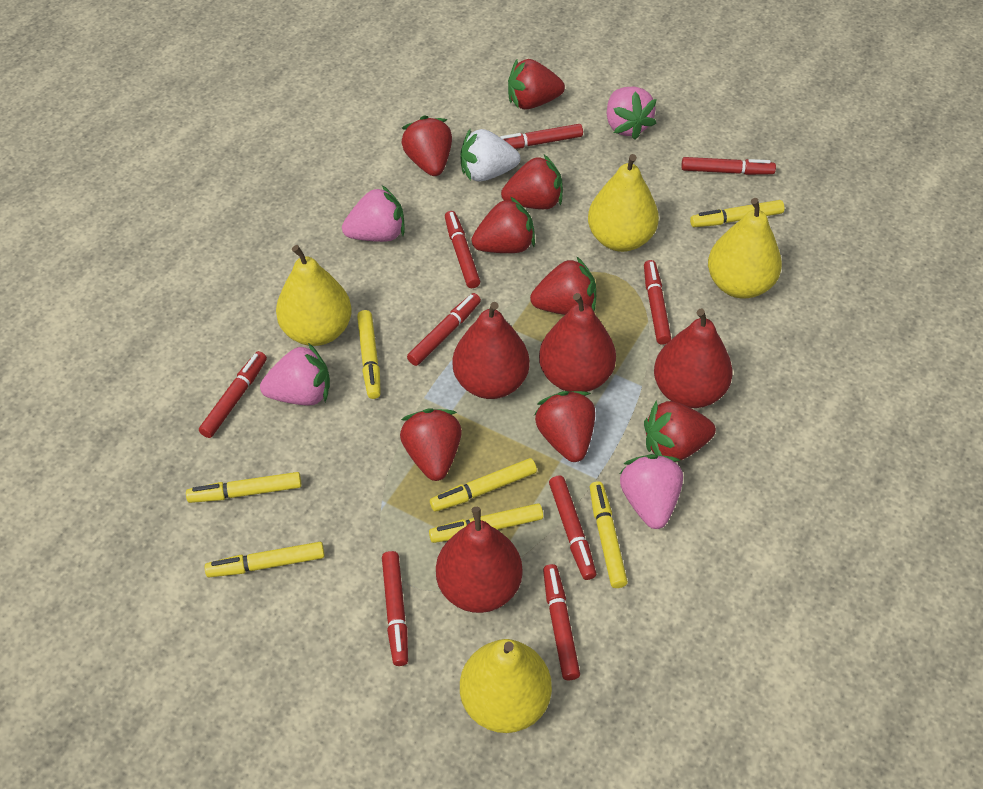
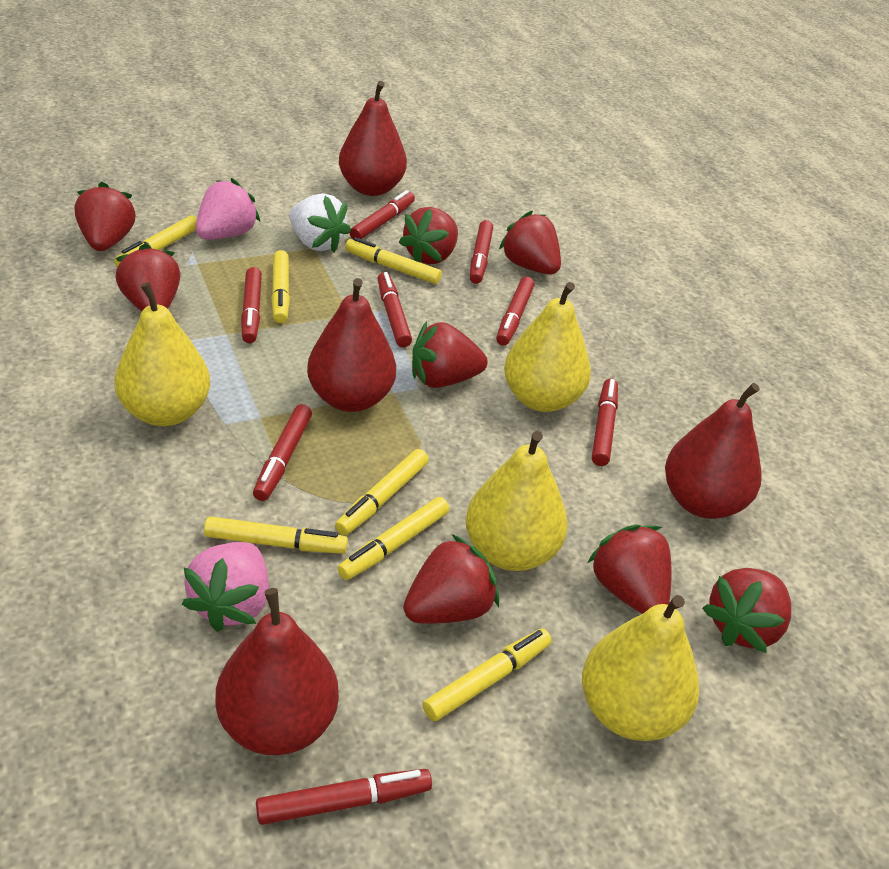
pink strawberry: 4 -> 2
red marker: 9 -> 8

